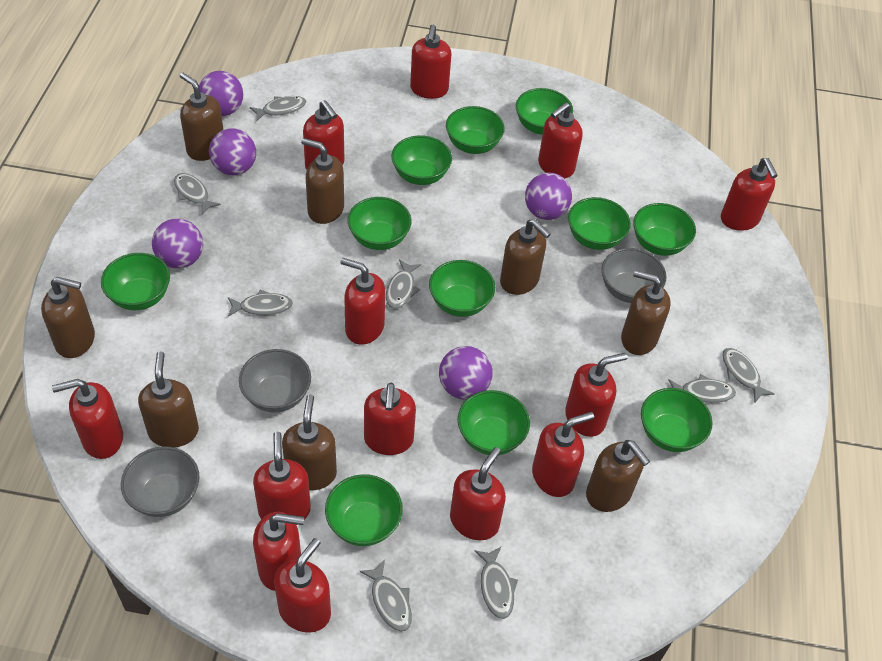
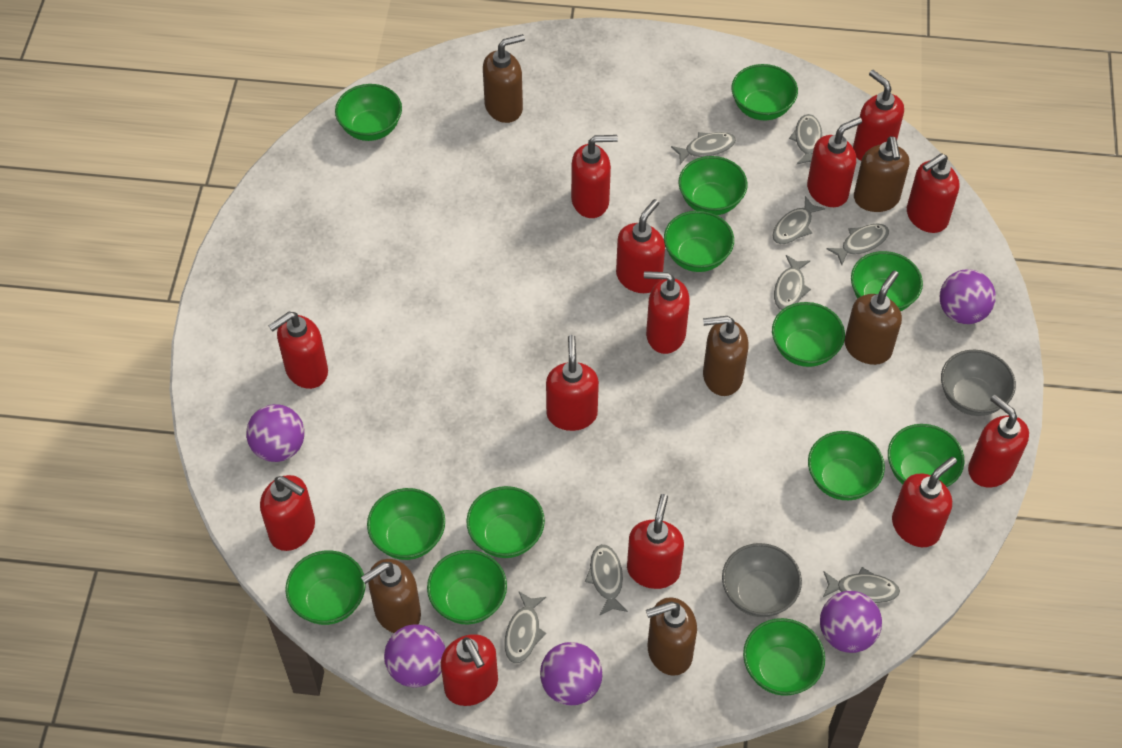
brown soap dispenser: 8 -> 6
green bowl: 11 -> 13
grey bowl: 3 -> 2

